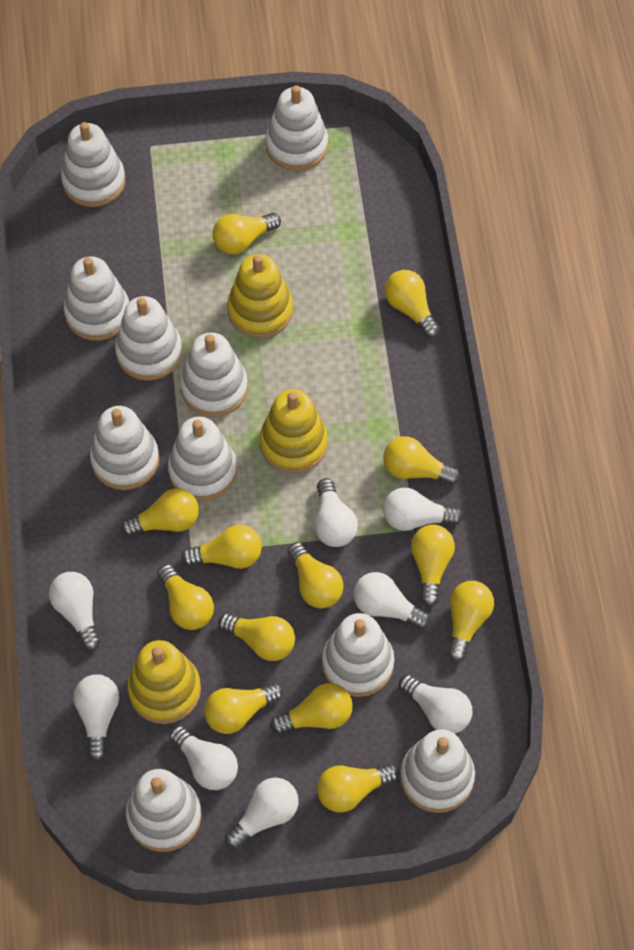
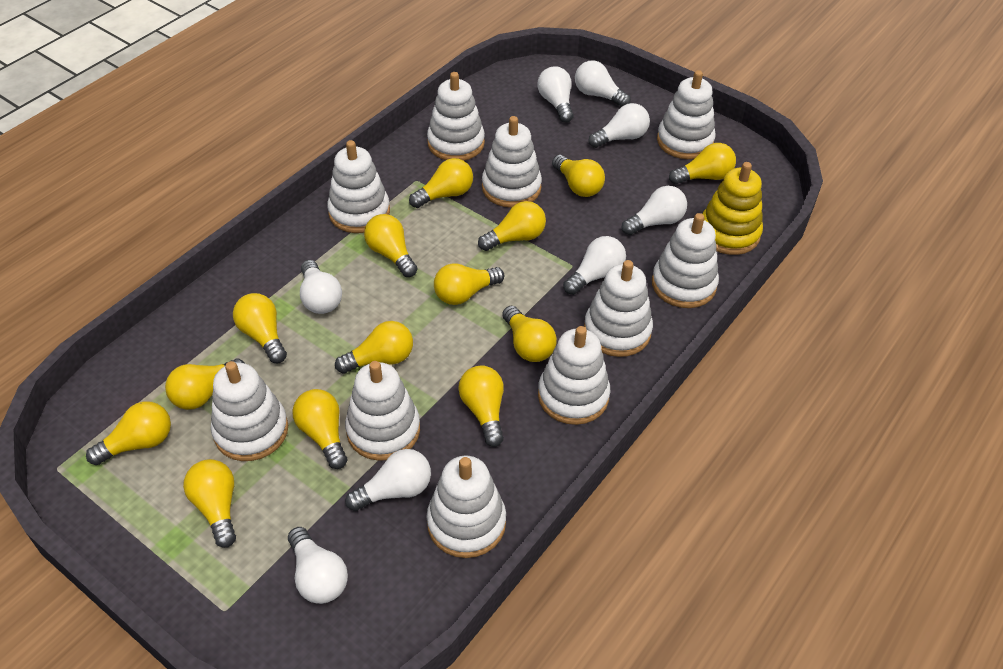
yellow light bulb: 13 -> 14
yellow stacking toy: 3 -> 1

